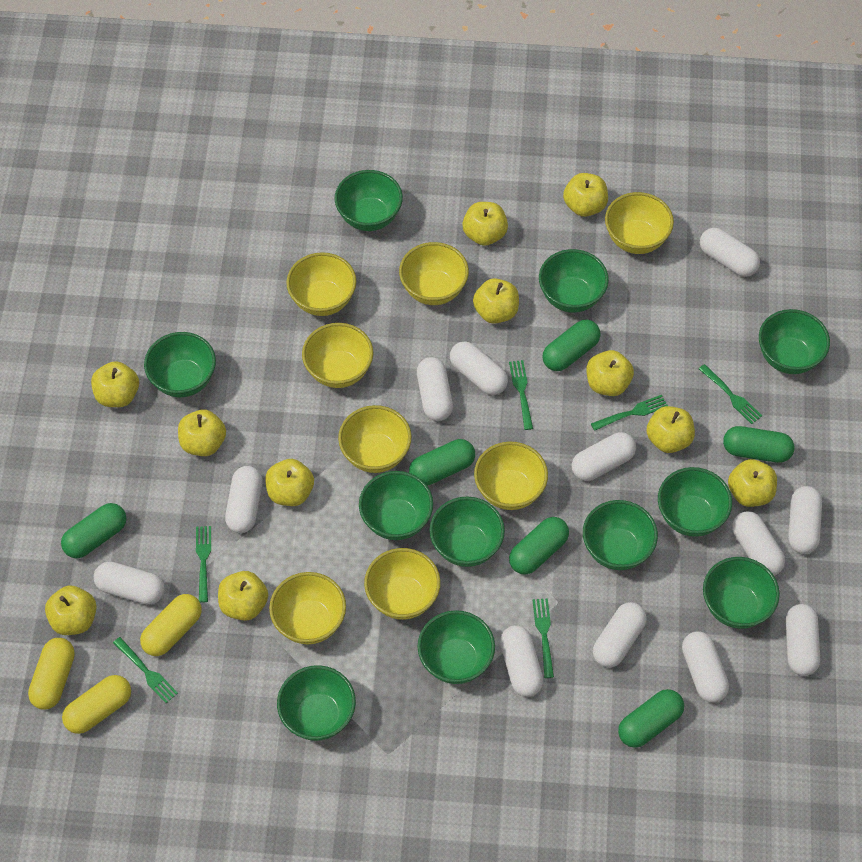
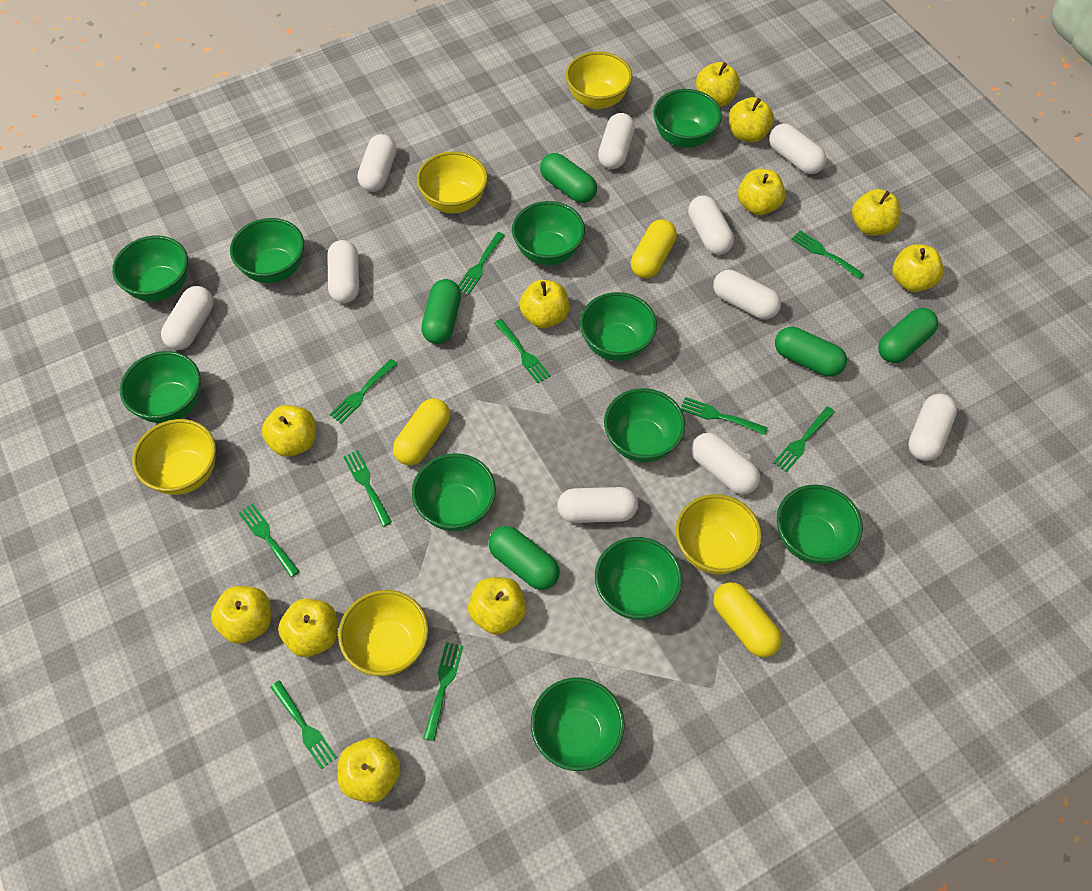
green capsule: 6 -> 5
green fork: 6 -> 10
white capsule: 12 -> 10
yellow bowl: 8 -> 5

